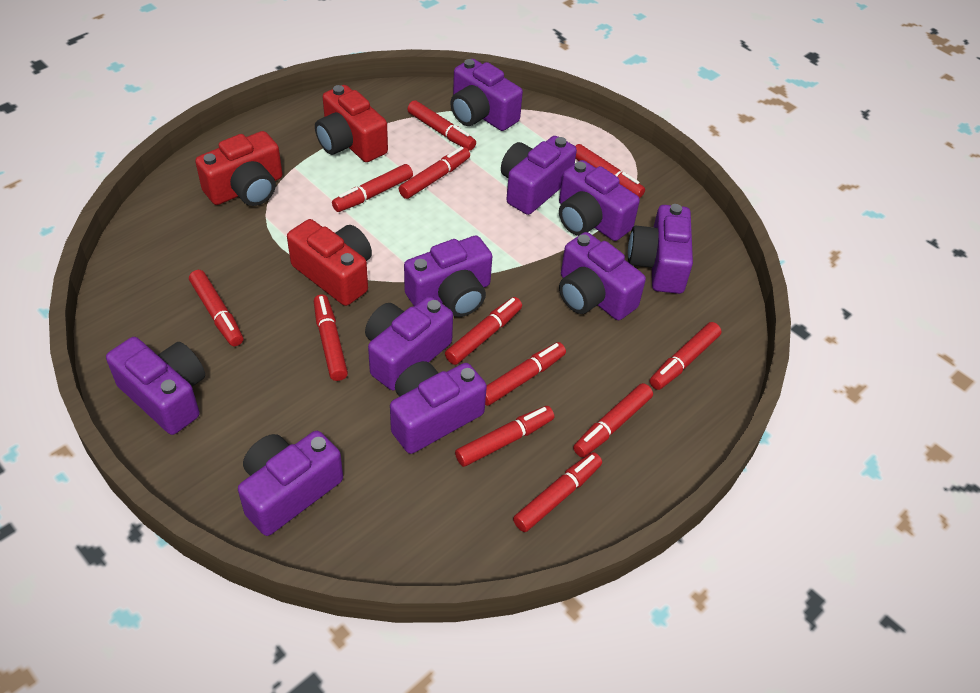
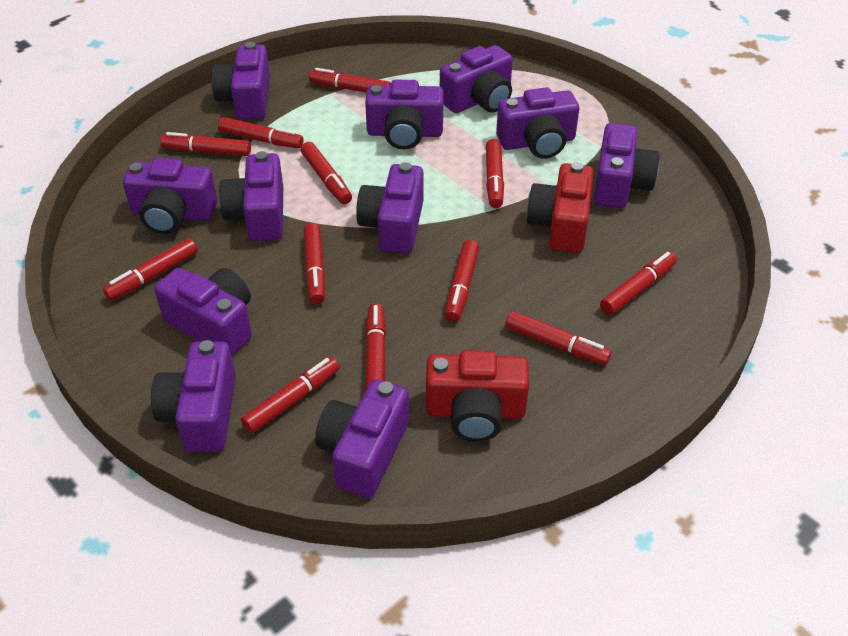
purple camera: 10 -> 11
red camera: 3 -> 2

